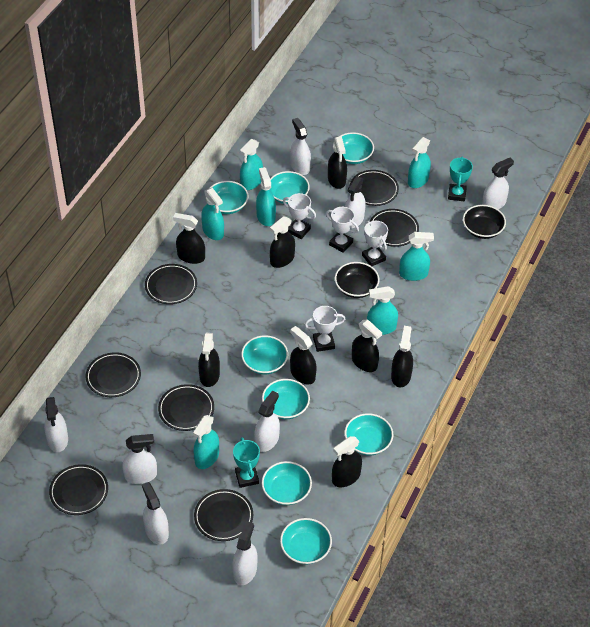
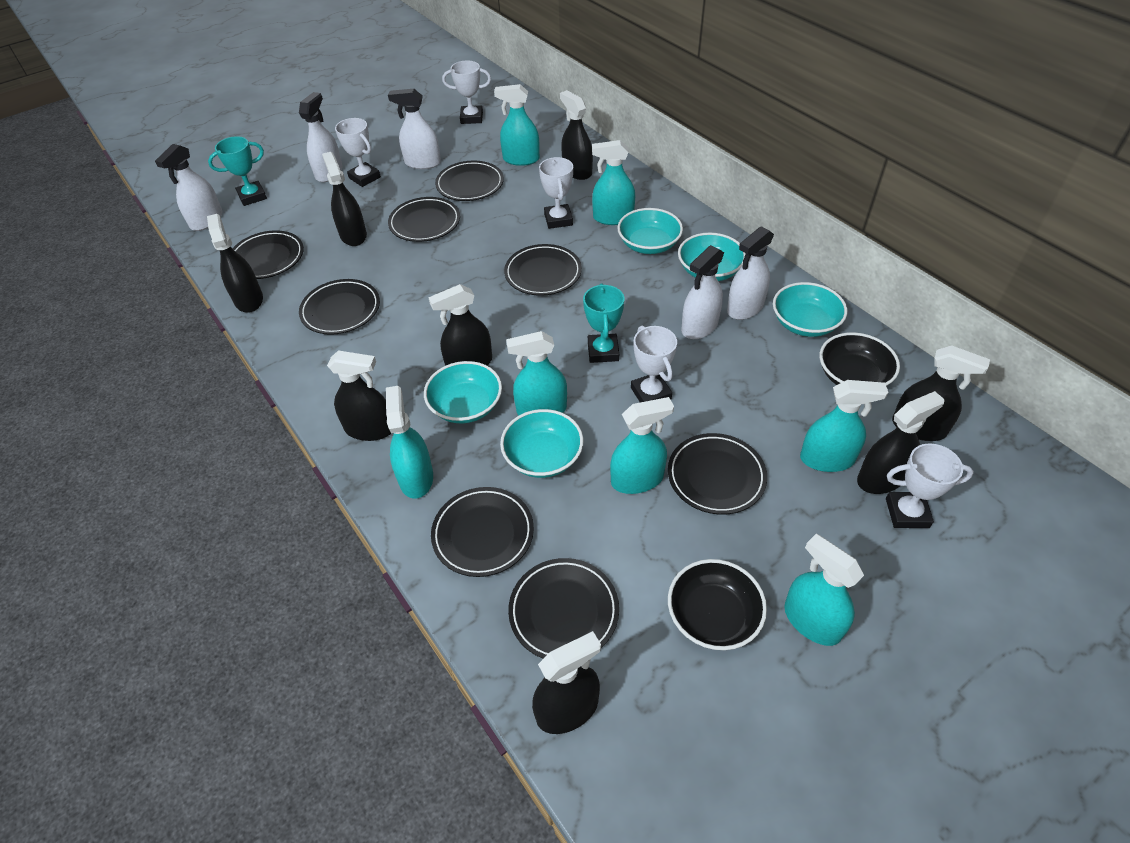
black plate: 7 -> 8
turquoise bowl: 8 -> 5
white spray bottle: 8 -> 5
white trophy: 4 -> 5

